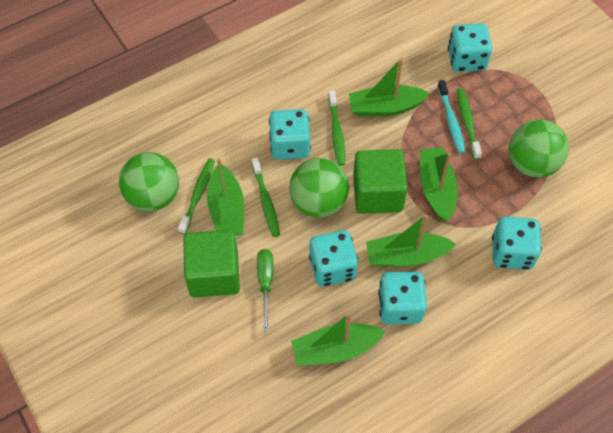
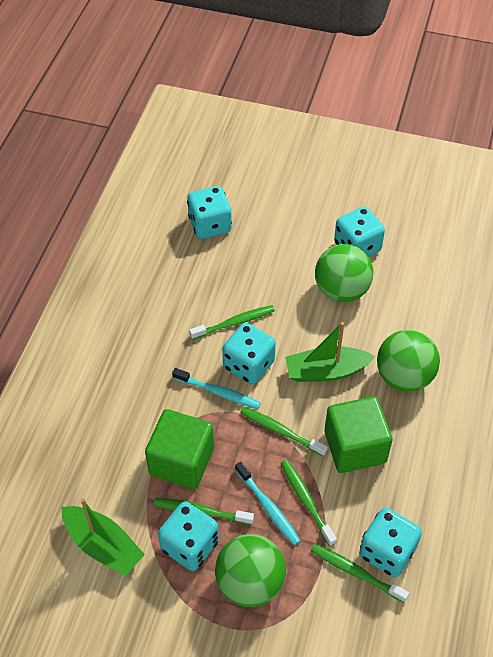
green boat: 5 -> 2
green screwdriver: 1 -> 0
green toothbrush: 4 -> 5
turquoise toothbrush: 1 -> 2

